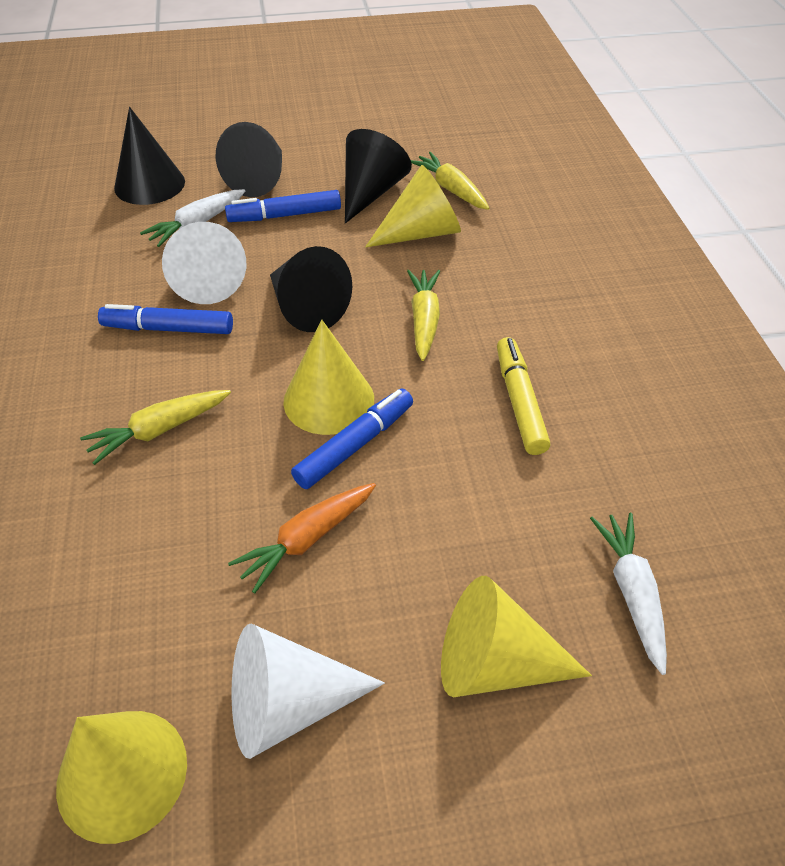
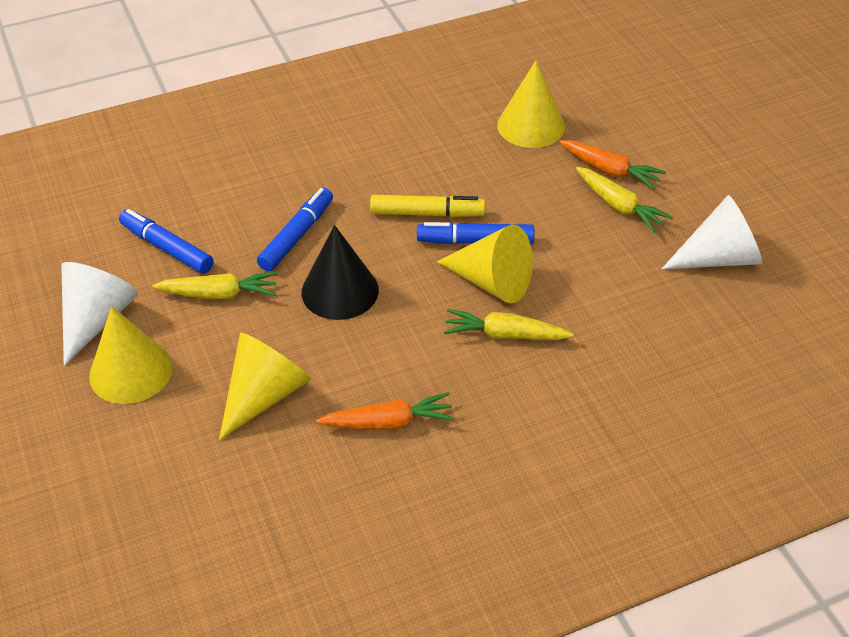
black cone: 4 -> 1
orange carrot: 1 -> 2
white carrot: 2 -> 0

